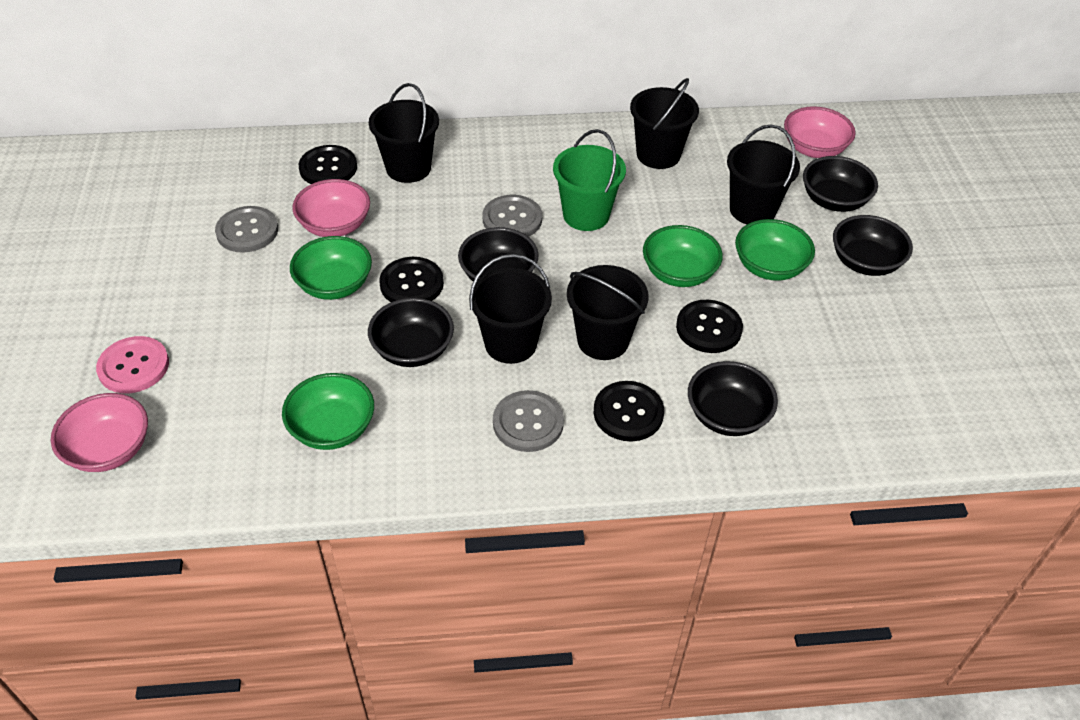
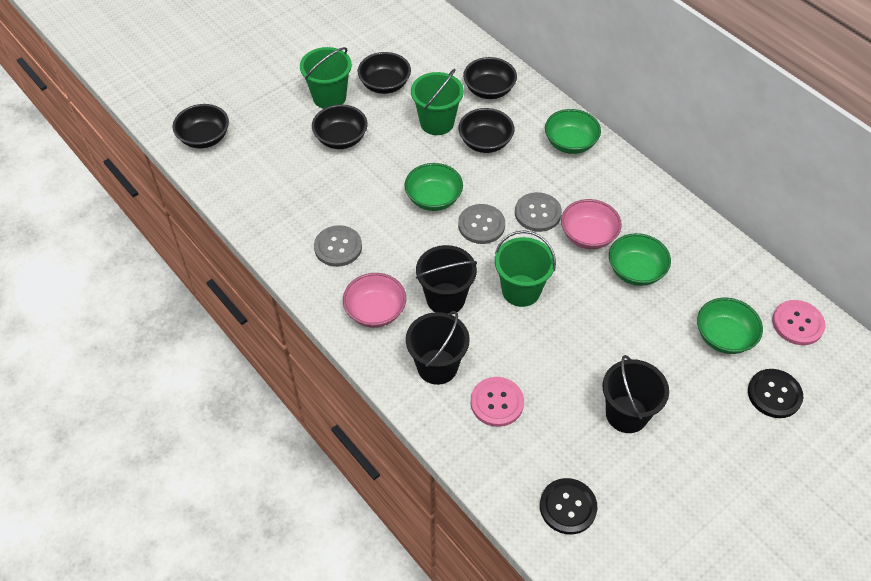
black bucket: 5 -> 3
black button: 4 -> 2
green bucket: 1 -> 3
pink bowl: 3 -> 2
pink button: 1 -> 2

